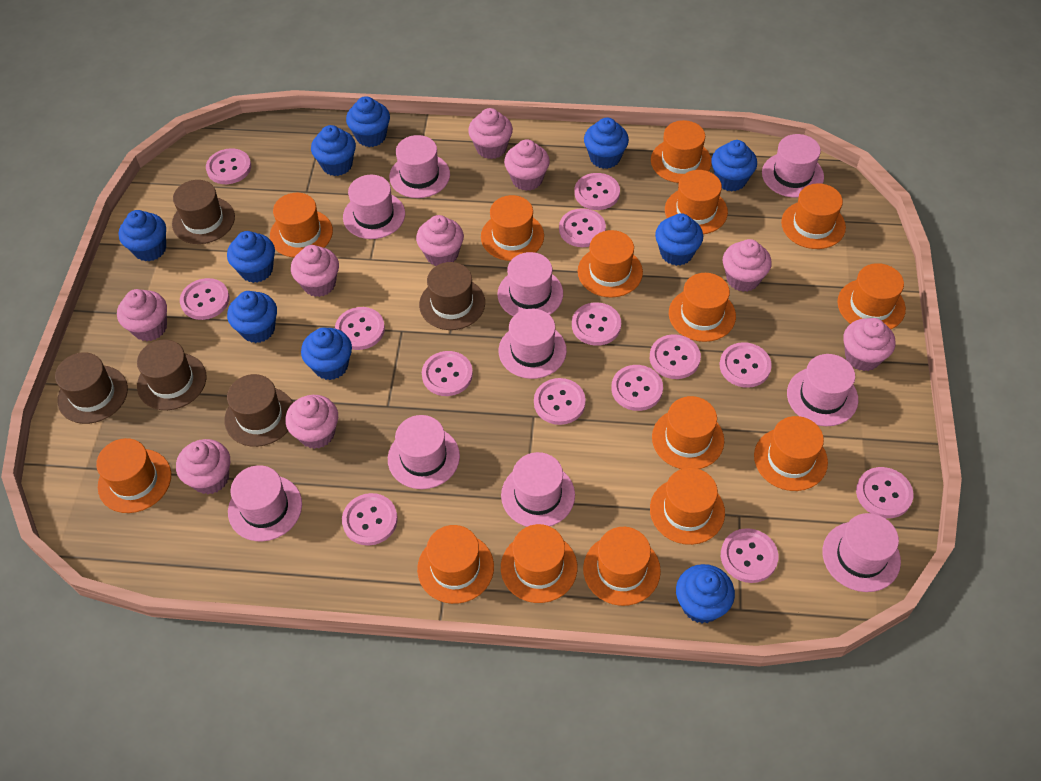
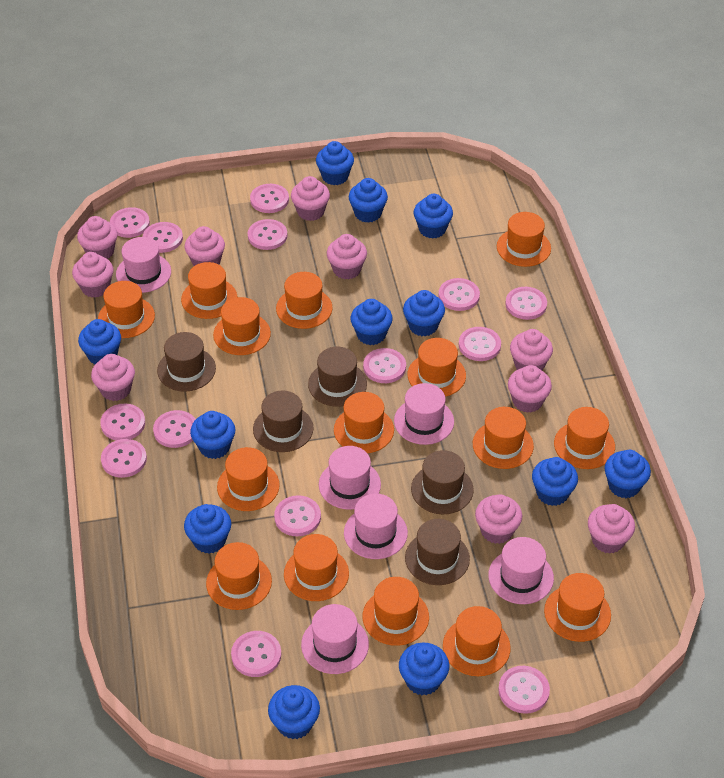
blue cupcake: 10 -> 12
pink cupcake: 9 -> 10
pink hat: 10 -> 6

